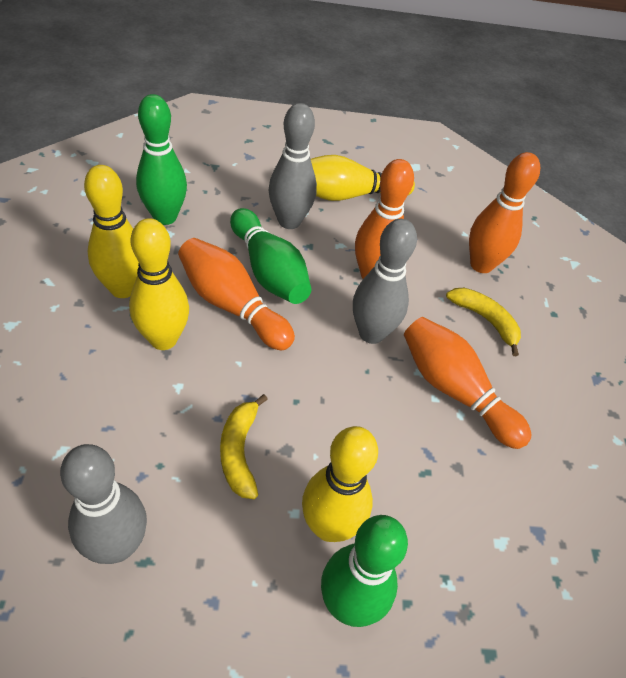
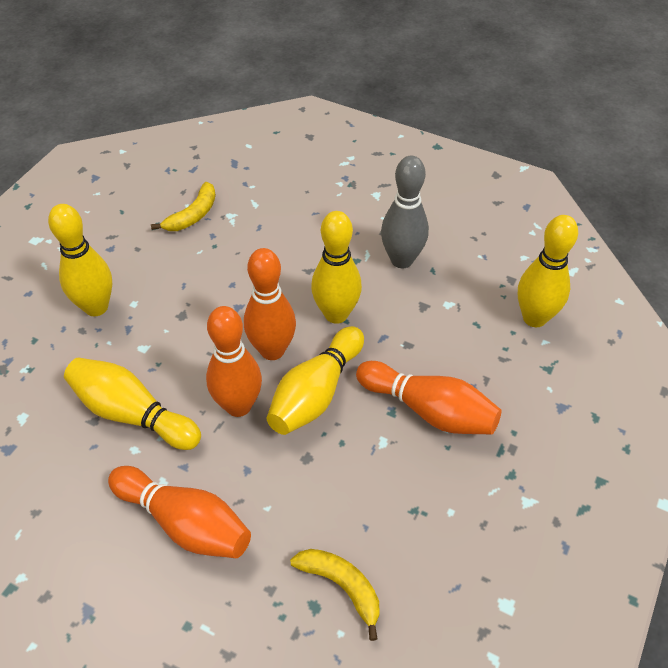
green bowling pin: 3 -> 0
grey bowling pin: 3 -> 1
yellow bowling pin: 4 -> 5

